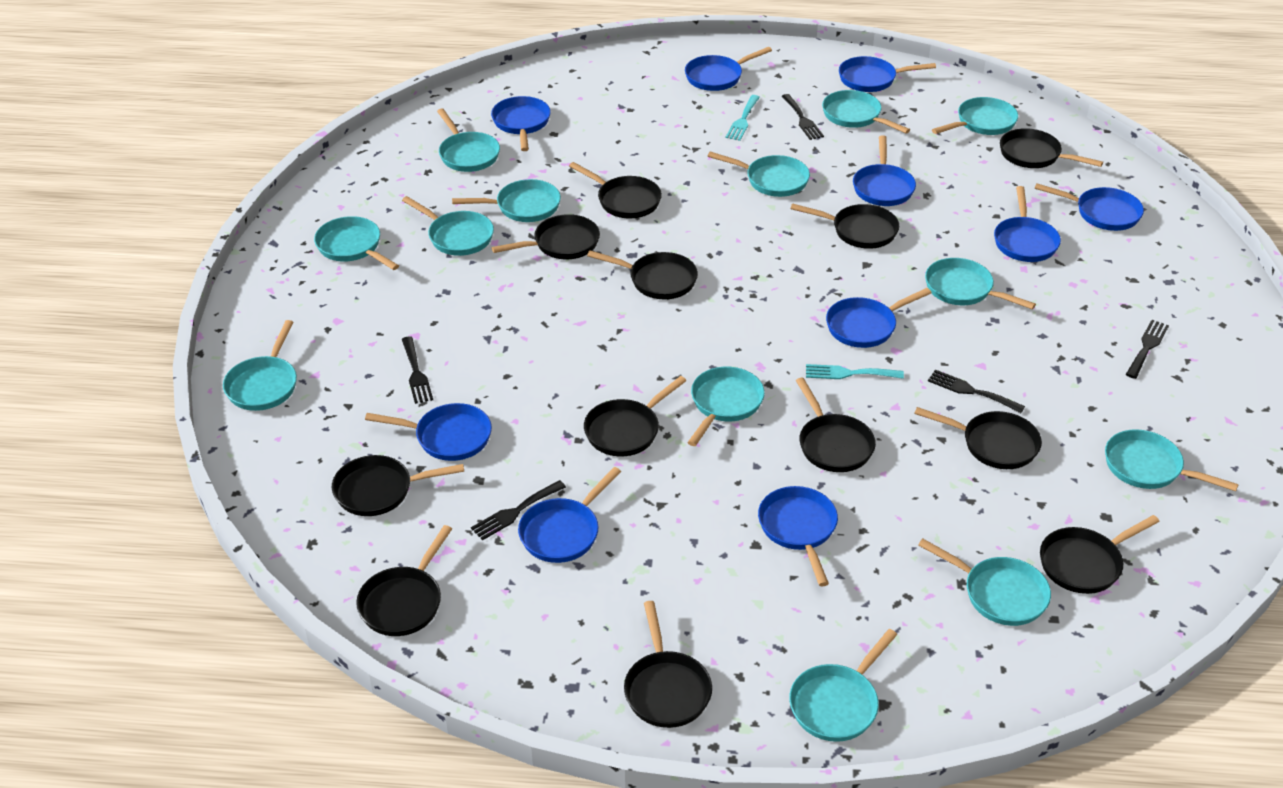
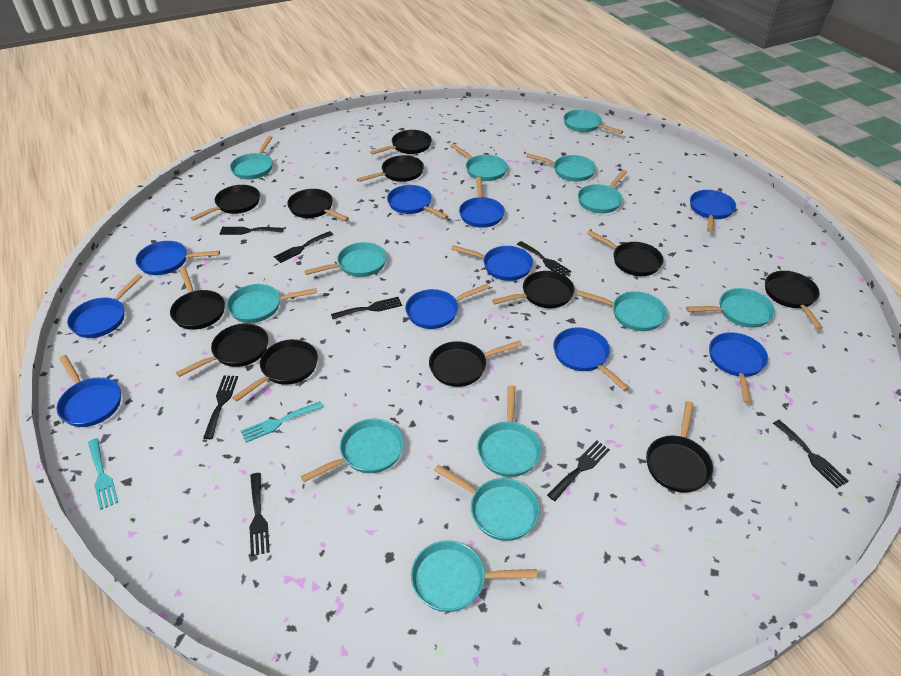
black fork: 5 -> 8

